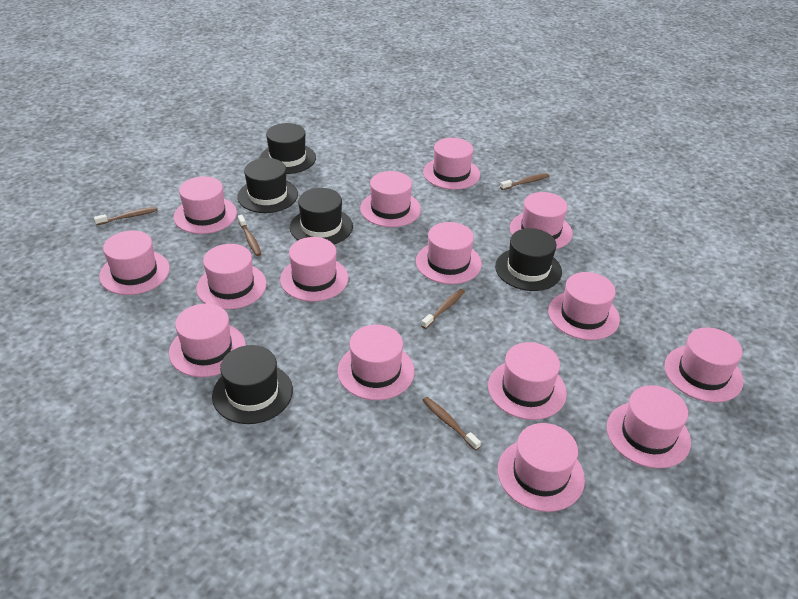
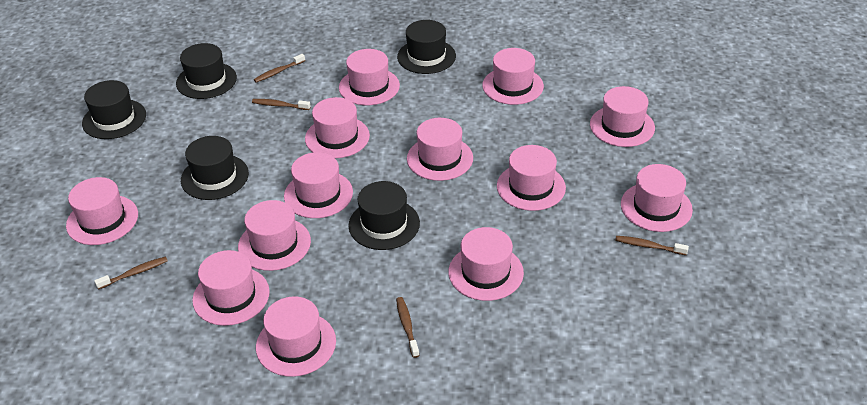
pink hat: 15 -> 13

